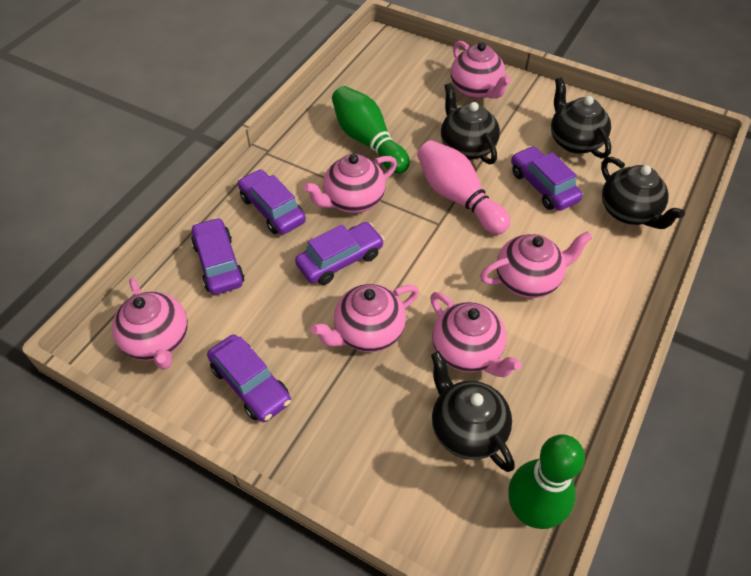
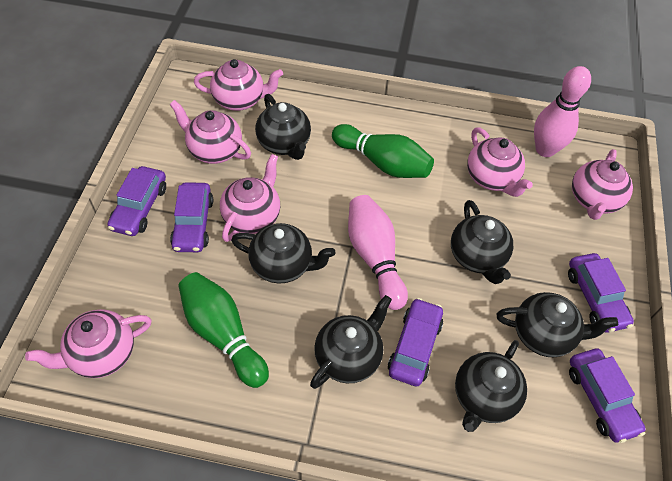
black teapot: 4 -> 6
pink bowling pin: 1 -> 2

